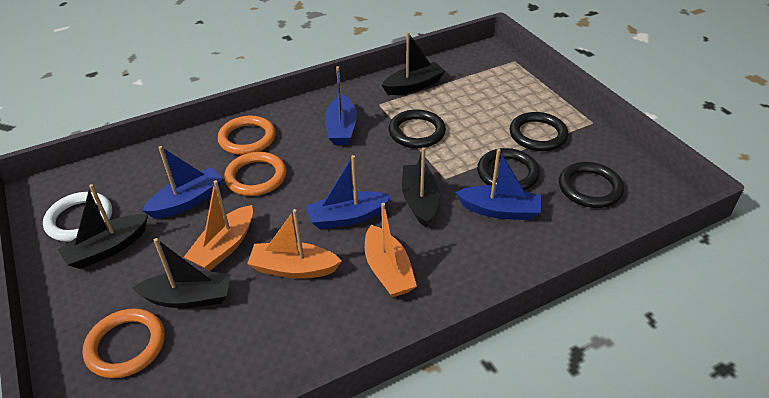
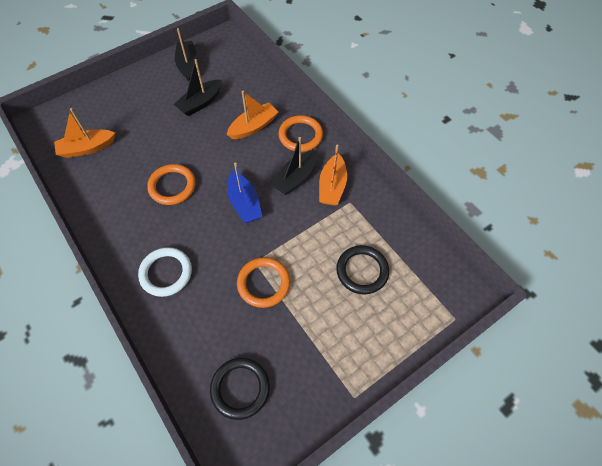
black boat: 4 -> 3
black ring: 4 -> 2
blue boat: 4 -> 1

